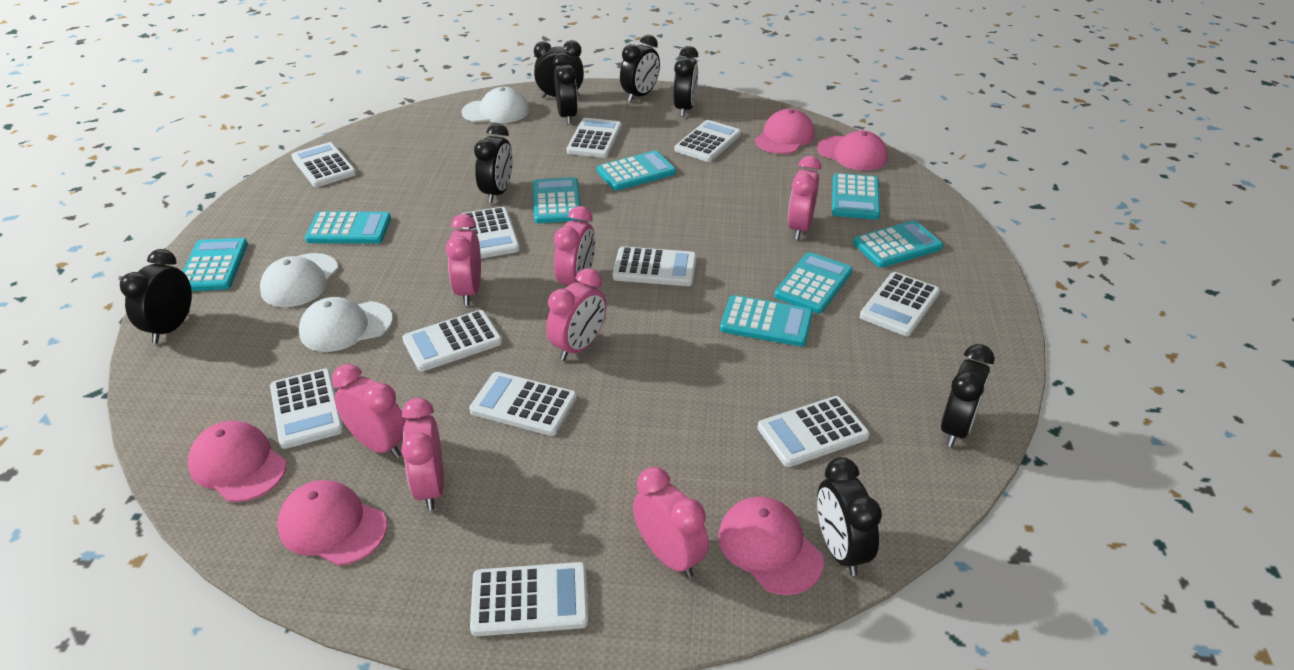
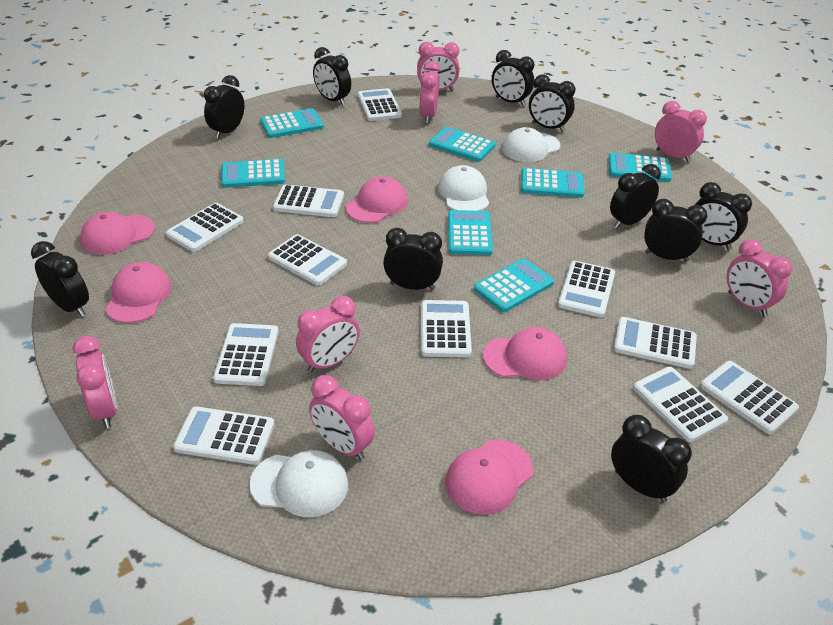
black clock: 8 -> 10
turquoise calculator: 8 -> 7

